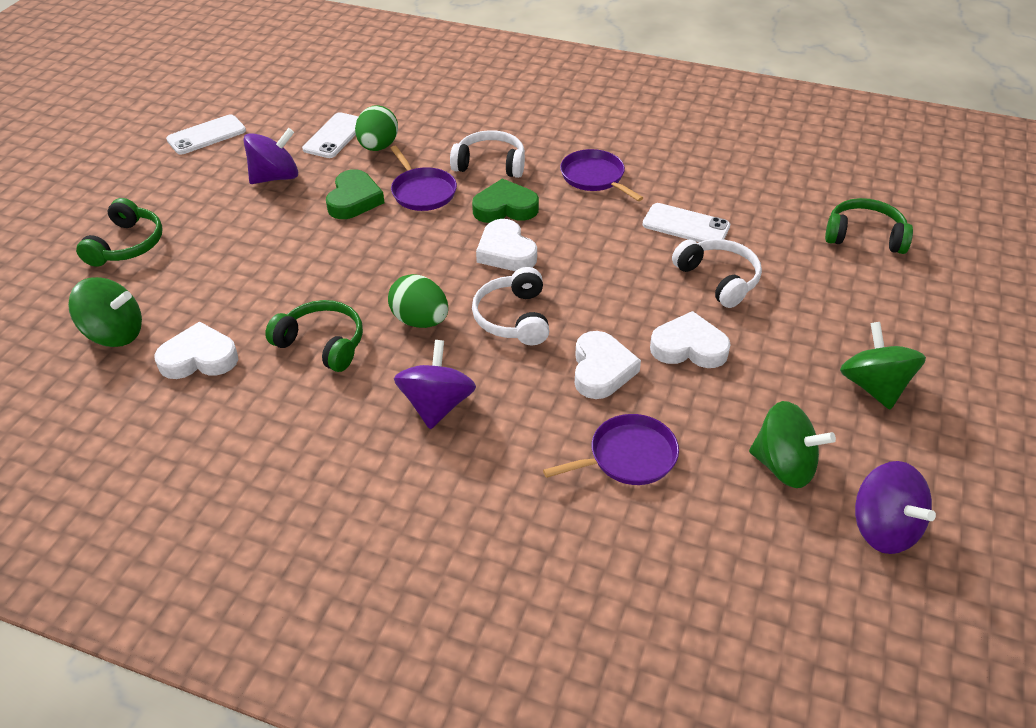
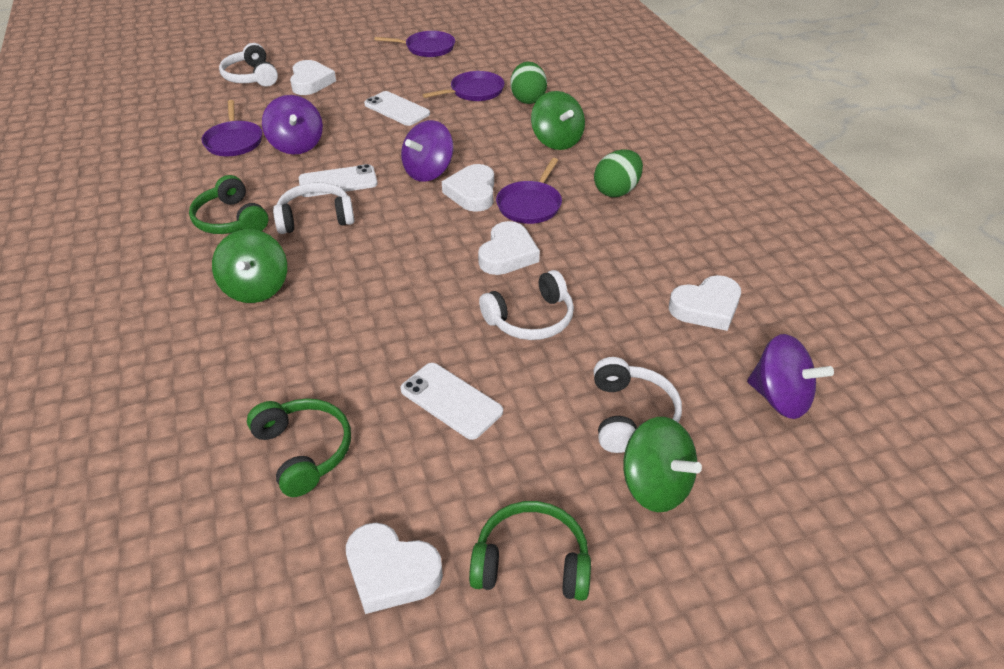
green heart: 2 -> 0
purple pan: 3 -> 4
white headphones: 3 -> 4
white heart: 4 -> 5

